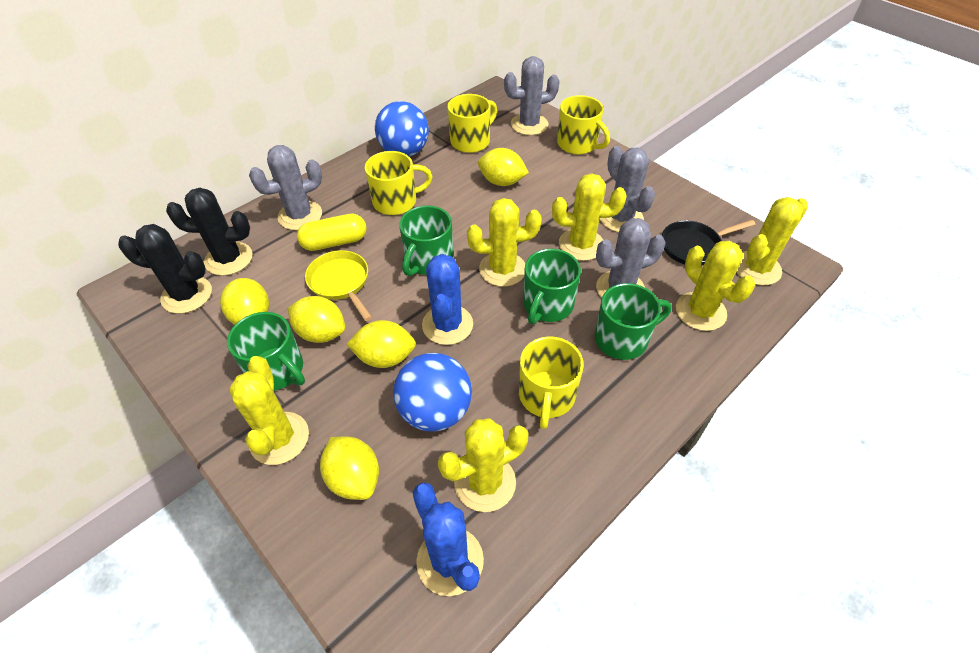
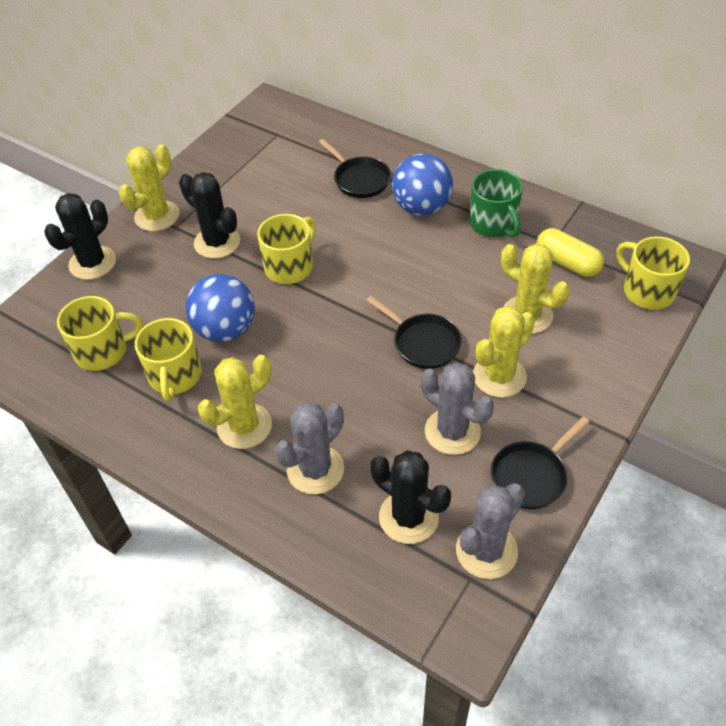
black cactus: 2 -> 3
black pan: 1 -> 3
blue cactus: 2 -> 0
green mug: 4 -> 1
grey cactus: 4 -> 3
yellow cactus: 6 -> 4
yellow lemon: 5 -> 0
yellow pan: 1 -> 0

